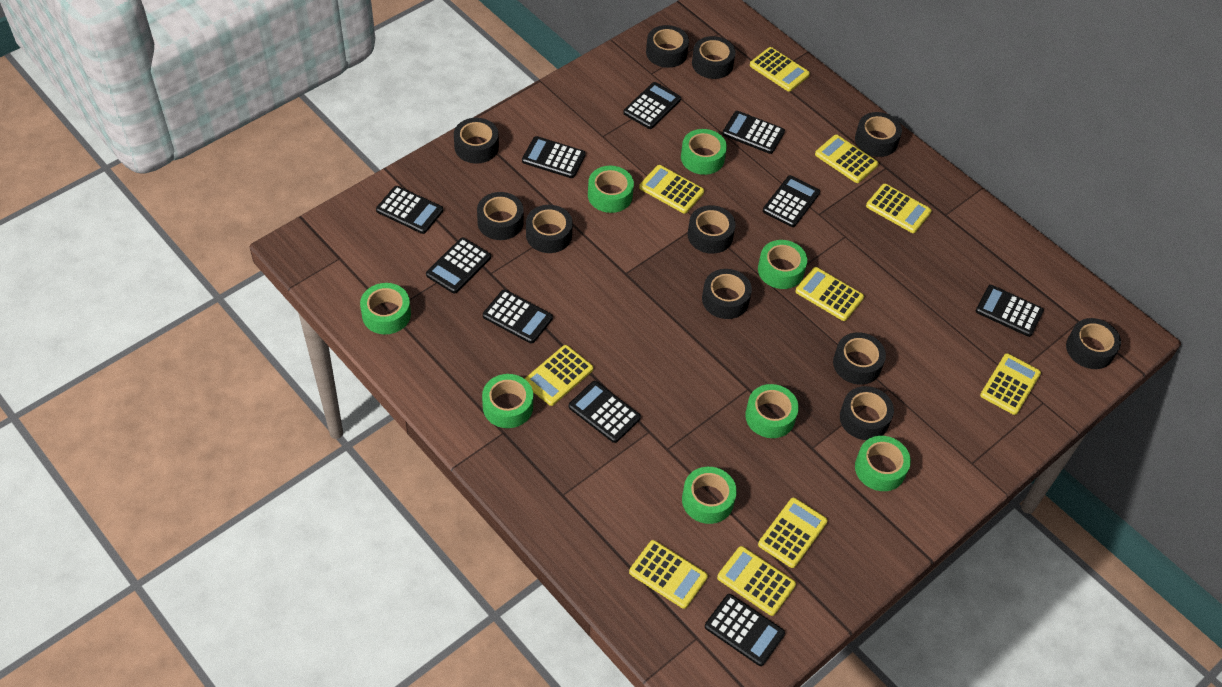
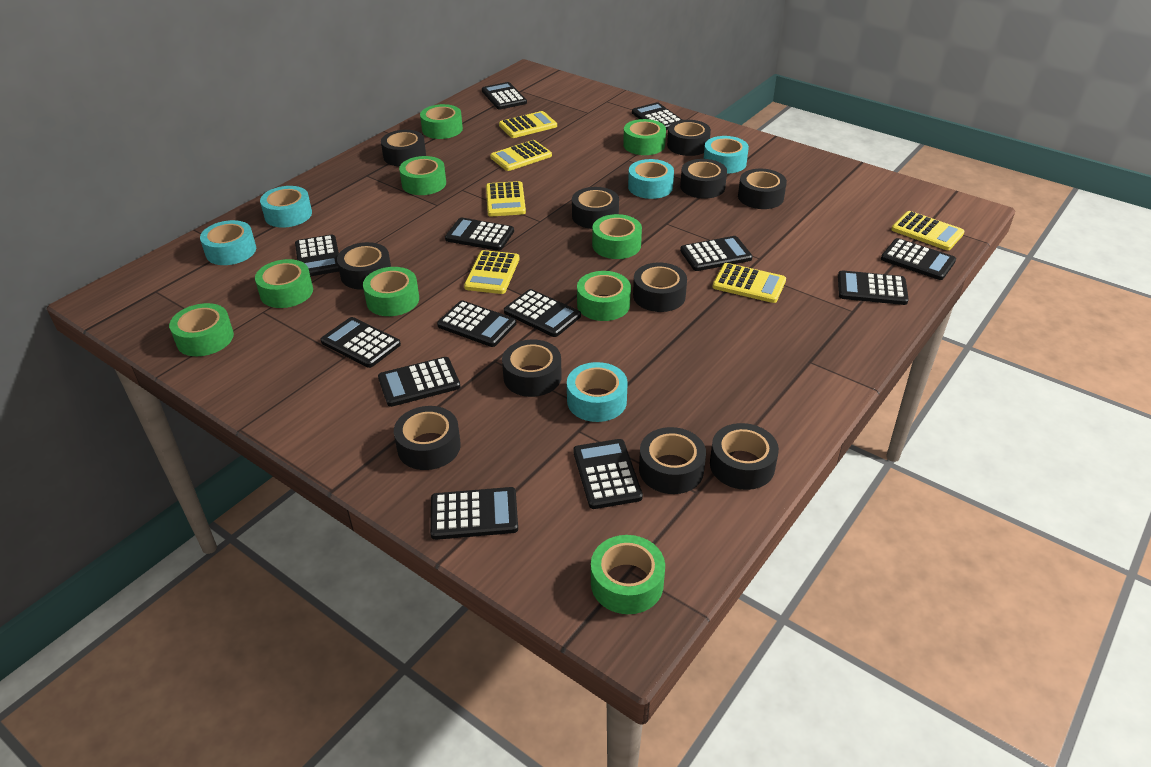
black calculator: 10 -> 13
green tape: 8 -> 9
turquoise tape: 0 -> 5
yellow calculator: 10 -> 6

